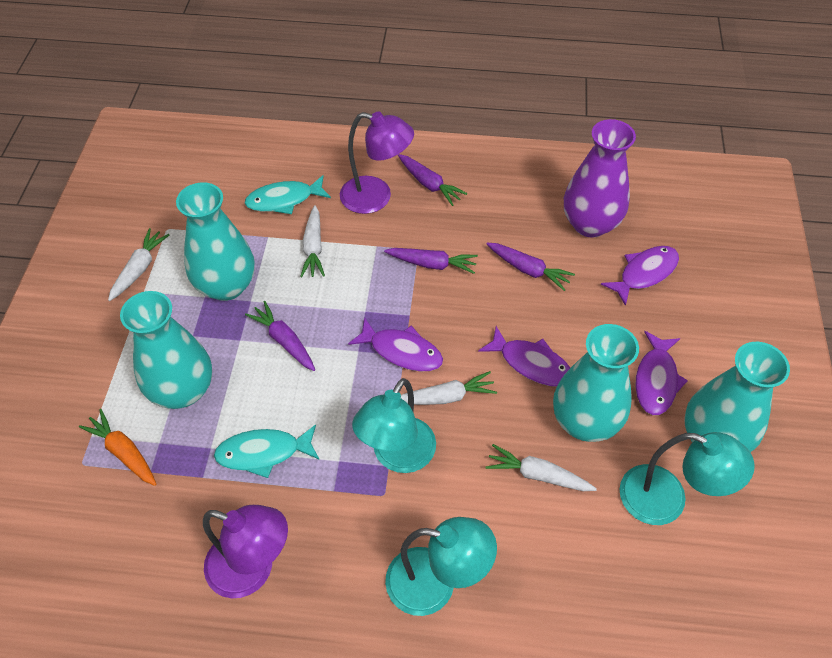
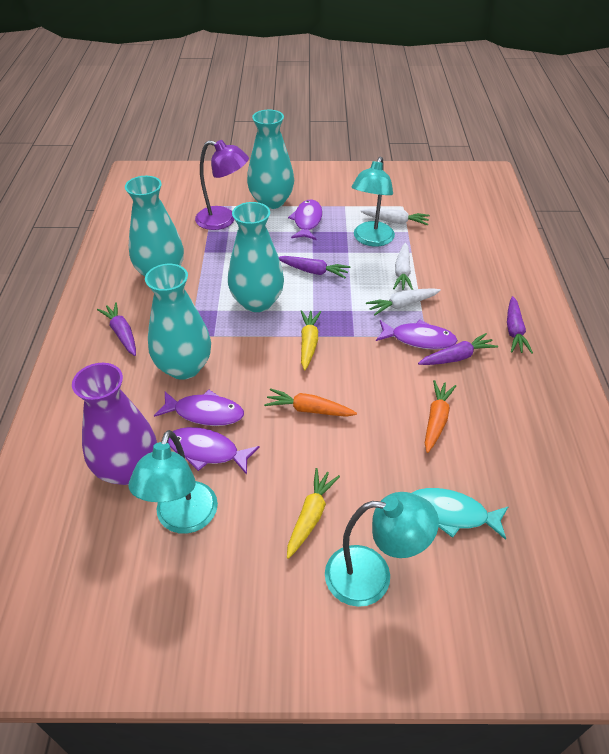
orange carrot: 1 -> 2
purple lamp: 2 -> 1
turquoise fish: 2 -> 1
white carrot: 4 -> 3
yellow carrot: 0 -> 2

